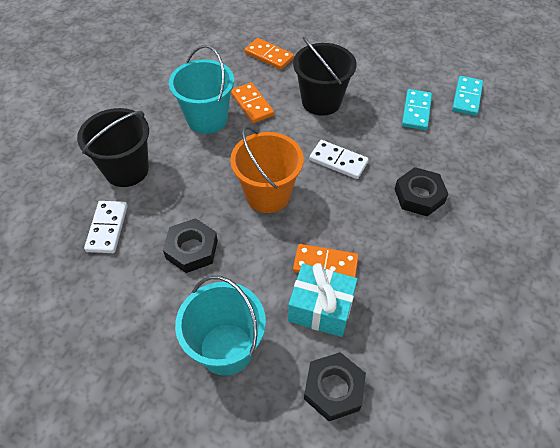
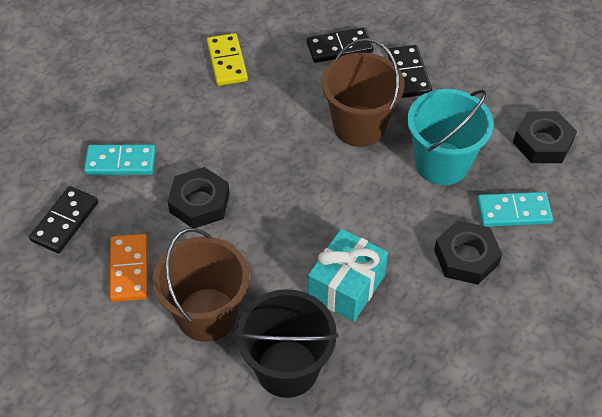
black bucket: 2 -> 1
black domino: 0 -> 3
brown bucket: 0 -> 2
orange bucket: 1 -> 0
orange domino: 3 -> 1
turquoise bucket: 2 -> 1
white domino: 2 -> 0
yellow domino: 0 -> 1

